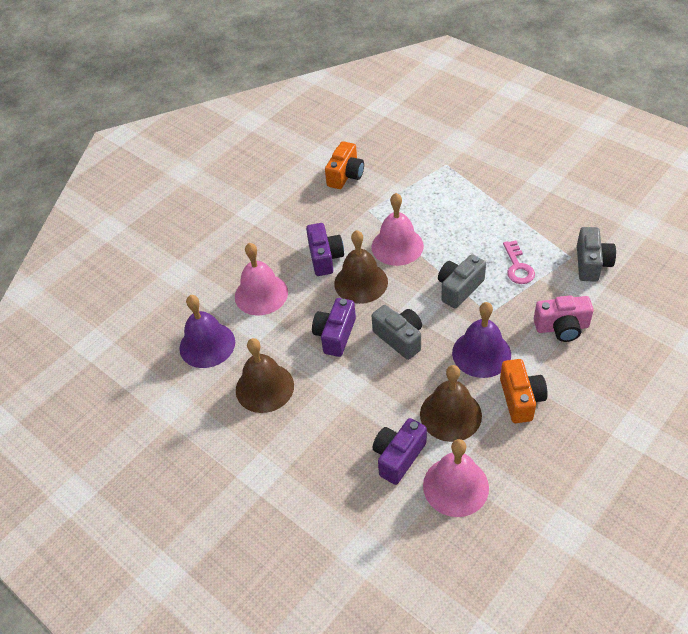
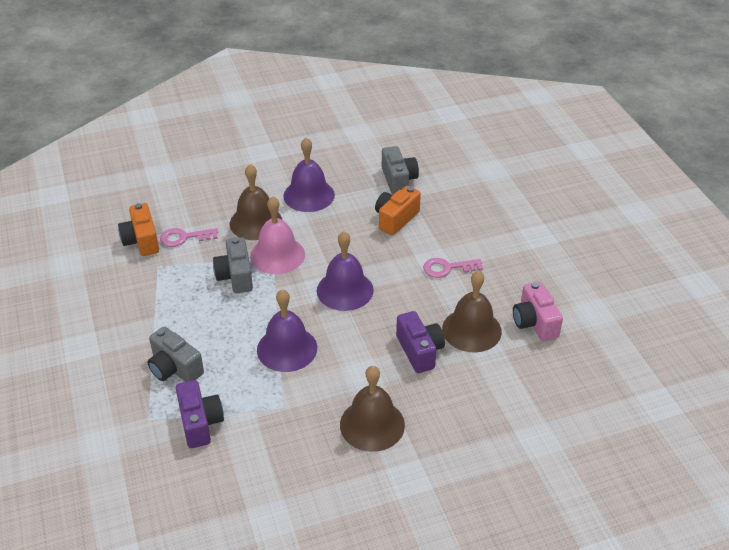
pink bell: 3 -> 1
pink key: 1 -> 2
purple bell: 2 -> 3
purple camera: 3 -> 2

